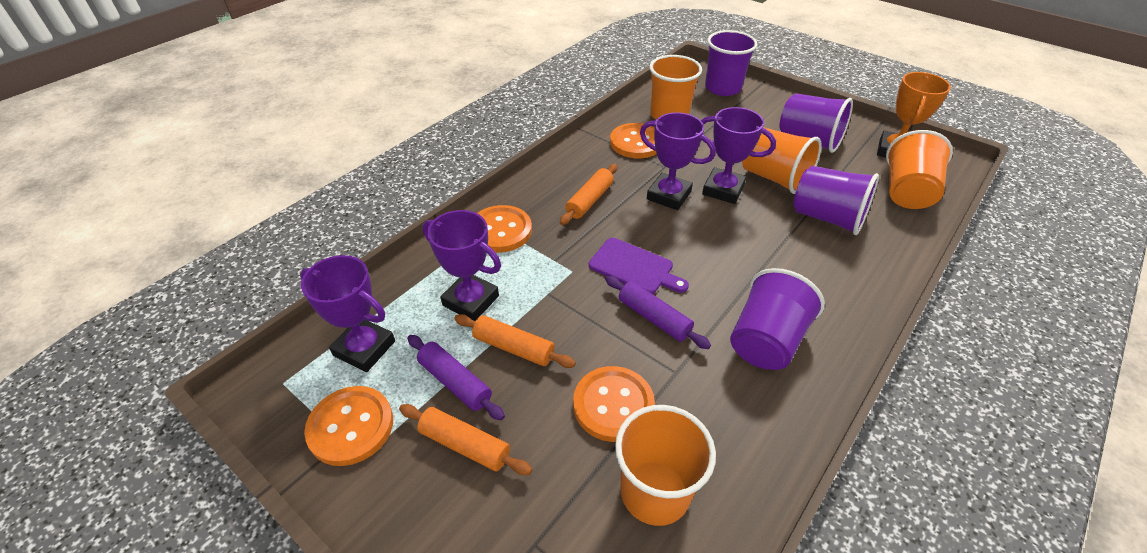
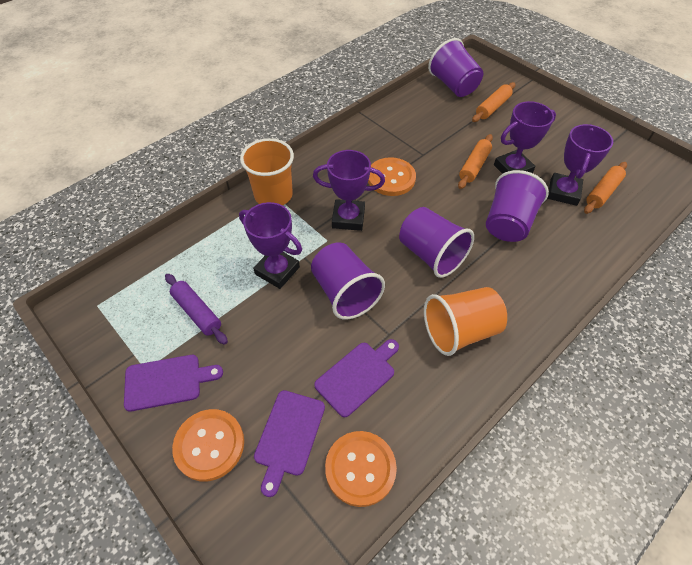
orange button: 4 -> 3
orange cup: 4 -> 2
orange trophy: 1 -> 0
purple cutting board: 1 -> 3
purple rolling pin: 2 -> 1

